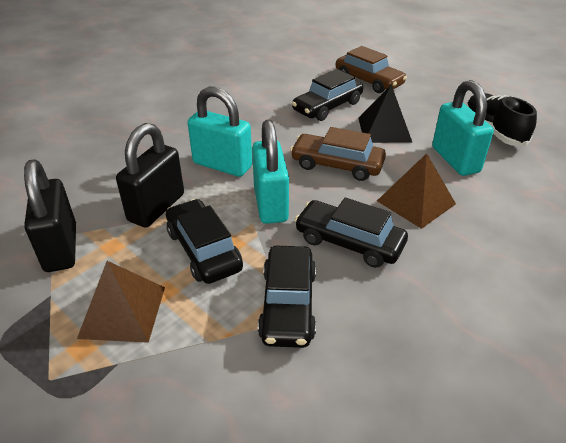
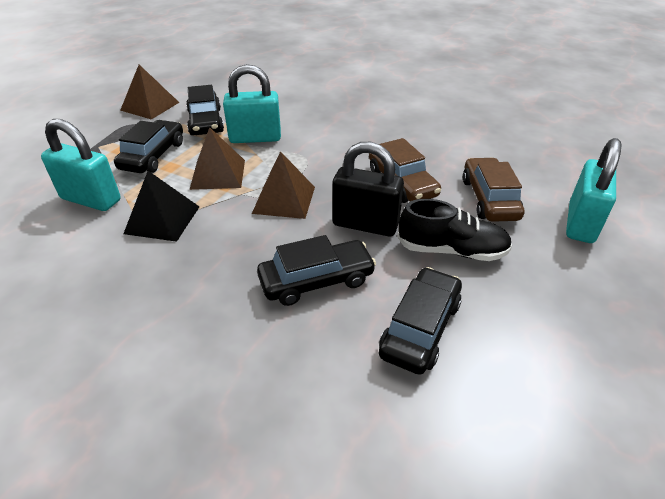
black padlock: 2 -> 1
brown pyramid: 2 -> 3

